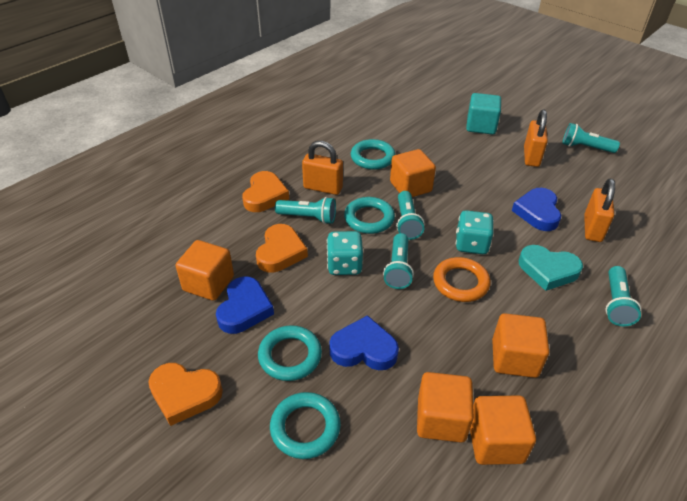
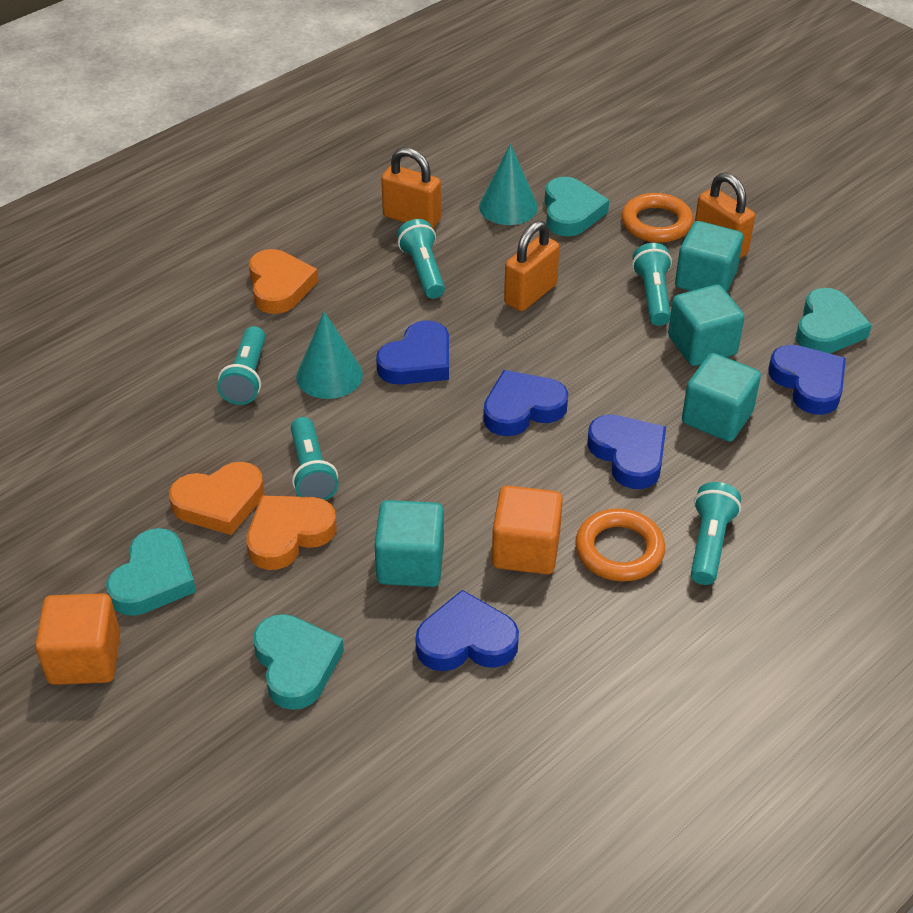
blue heart: 3 -> 5
orange cube: 5 -> 2
orange ring: 1 -> 2
turquoise cone: 0 -> 2
turquoise cube: 1 -> 4
turquoise dice: 2 -> 0
turquoise heart: 1 -> 4
turquoise ring: 4 -> 0

